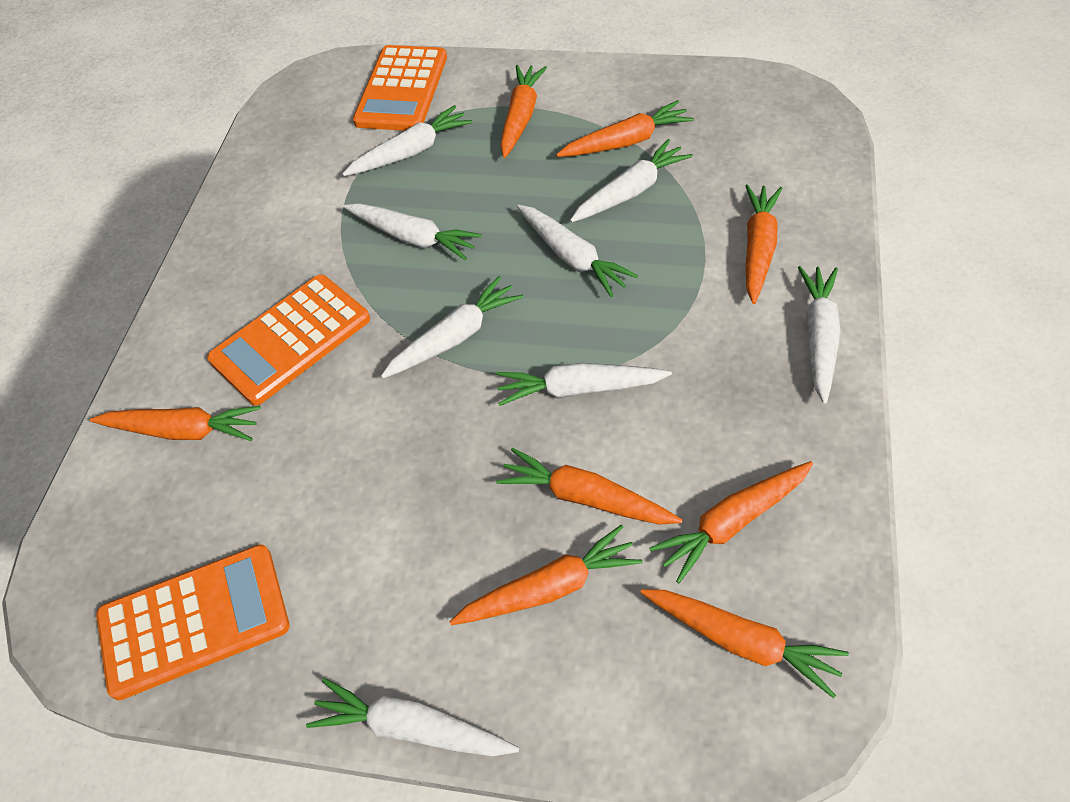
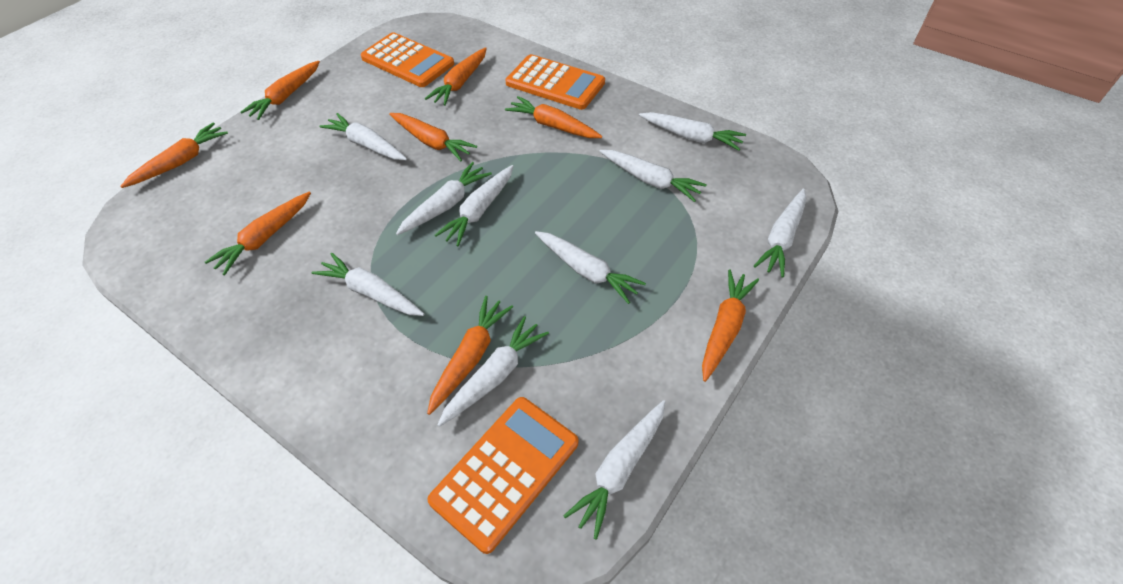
white carrot: 8 -> 10

